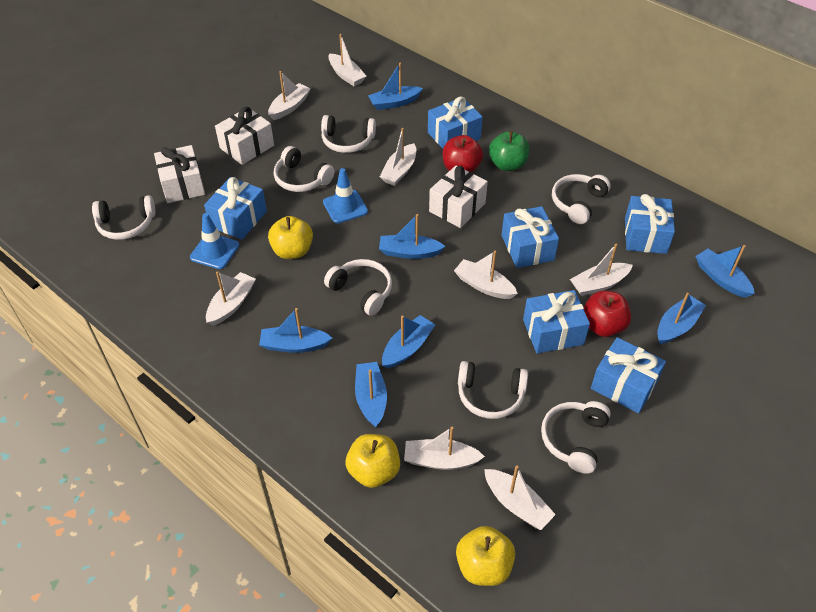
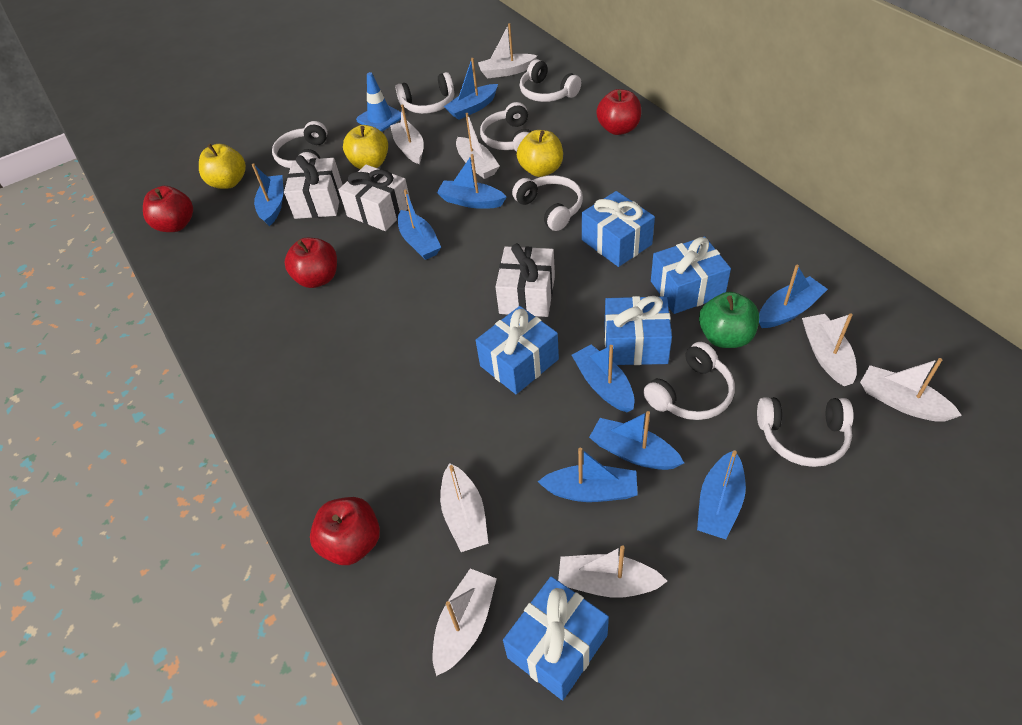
blue boat: 7 -> 9
blue gift: 6 -> 5
blue traffic cone: 2 -> 1
red apple: 2 -> 4

